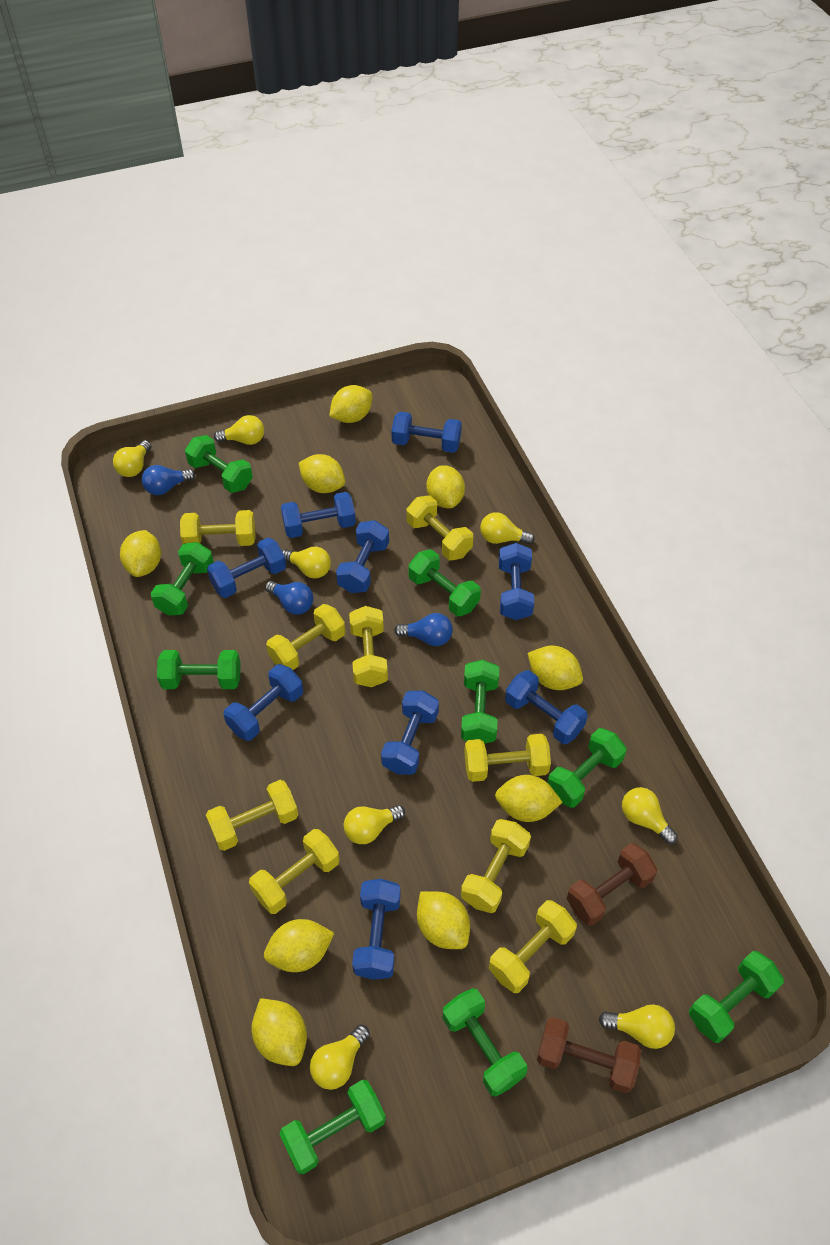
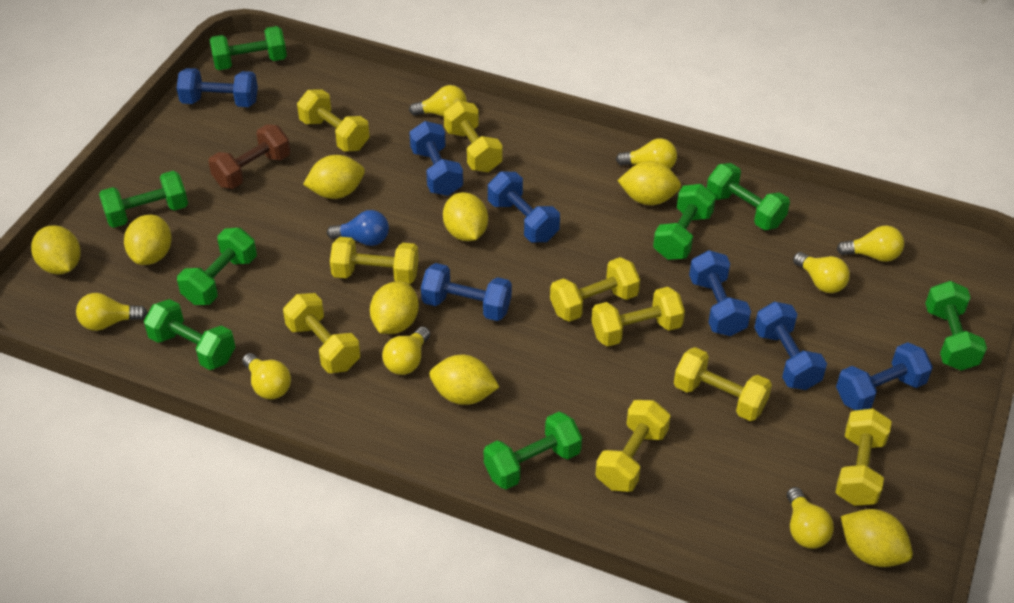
blue dumbbell: 9 -> 7
blue light bulb: 3 -> 1
brown dumbbell: 2 -> 1
green dumbbell: 9 -> 8
yellow lemon: 9 -> 8

